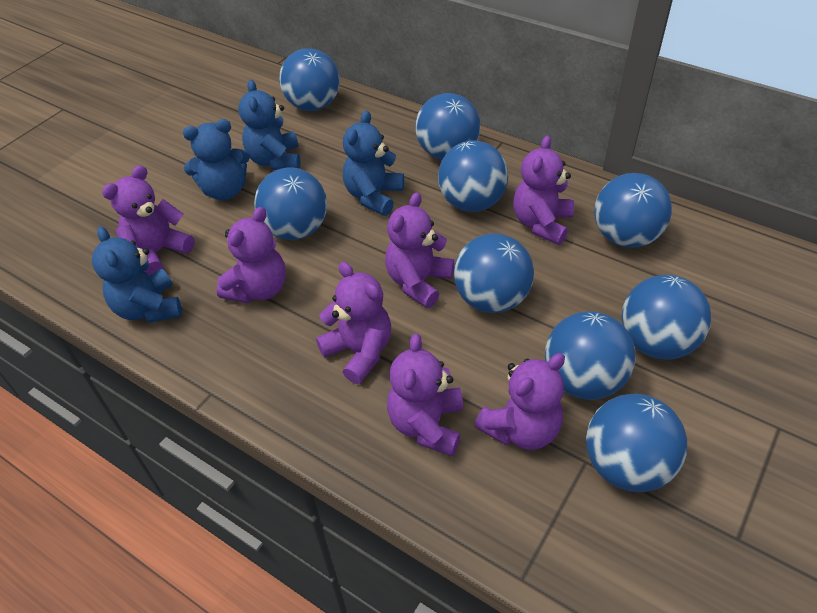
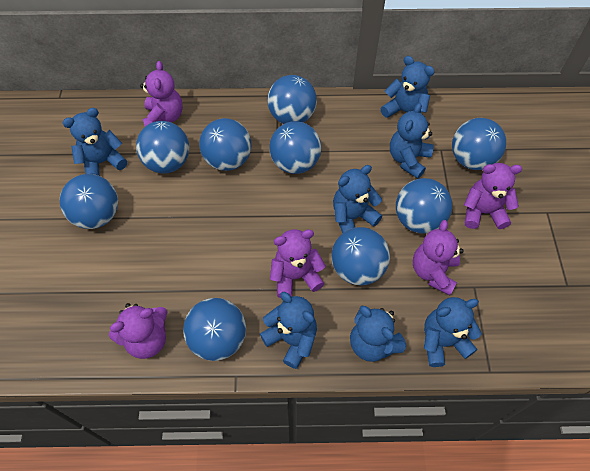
blue teddy bear: 4 -> 7
purple teddy bear: 7 -> 5

